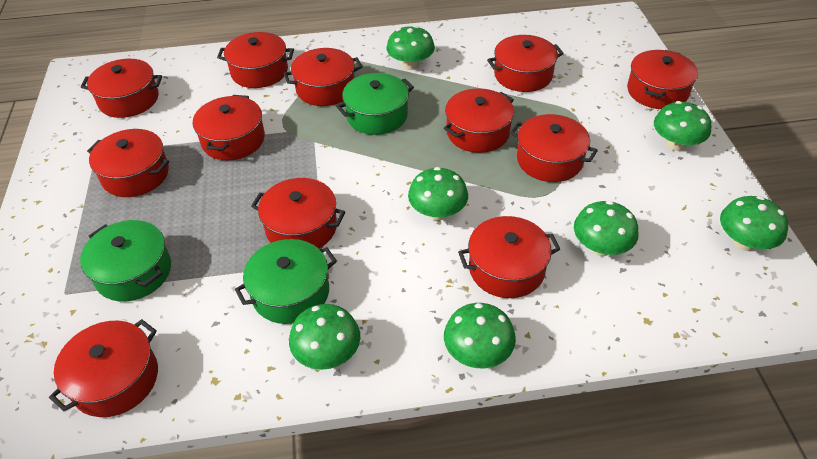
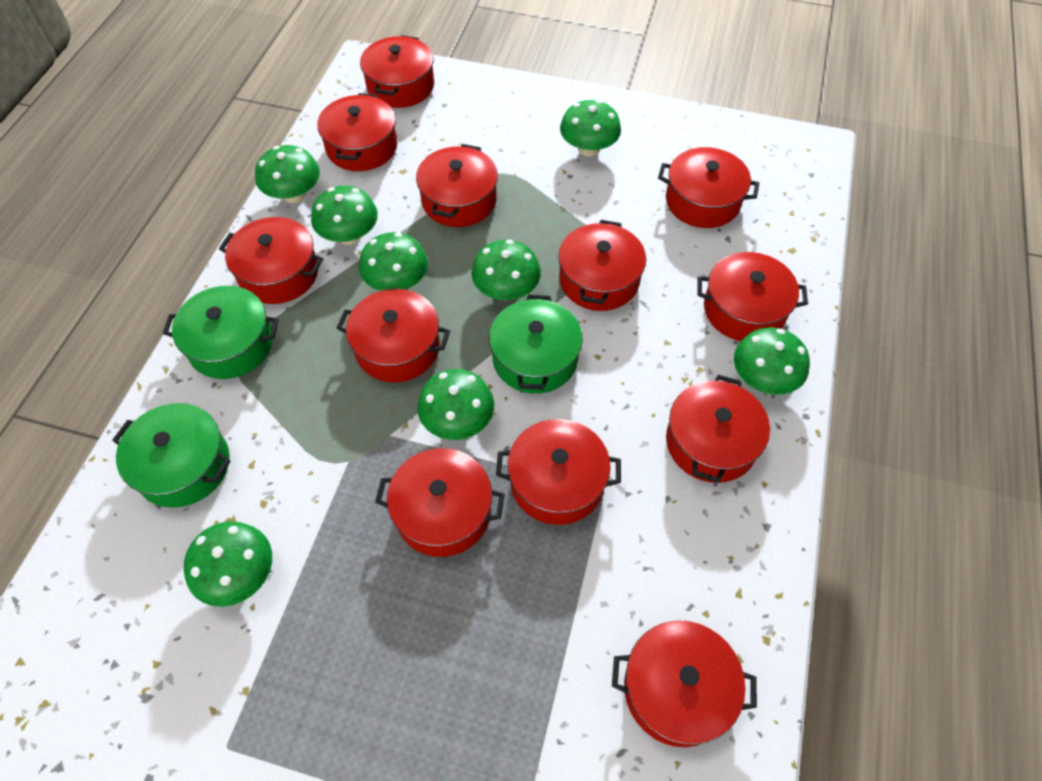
green mushroom: 7 -> 8

